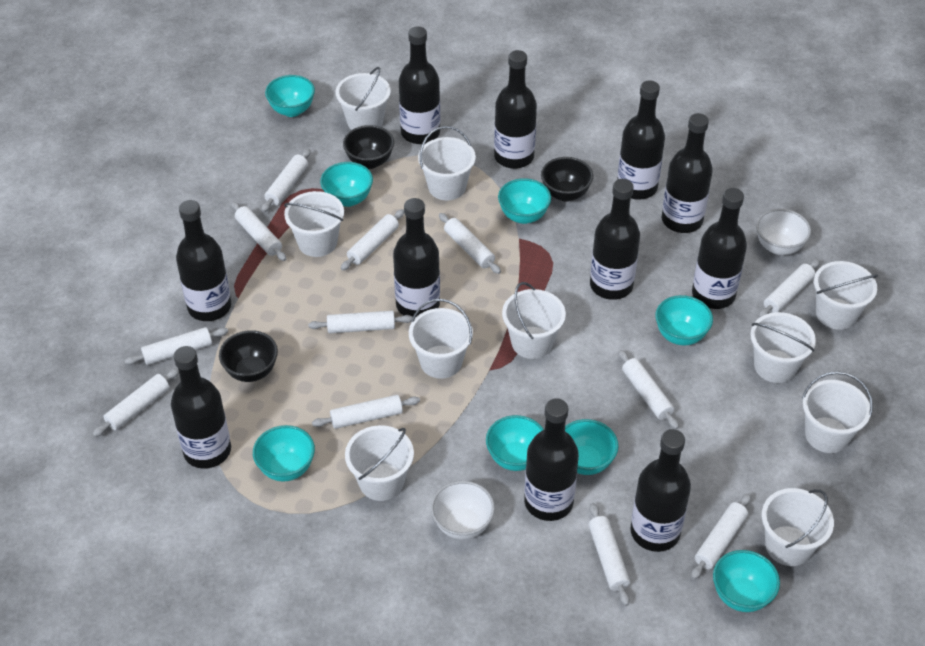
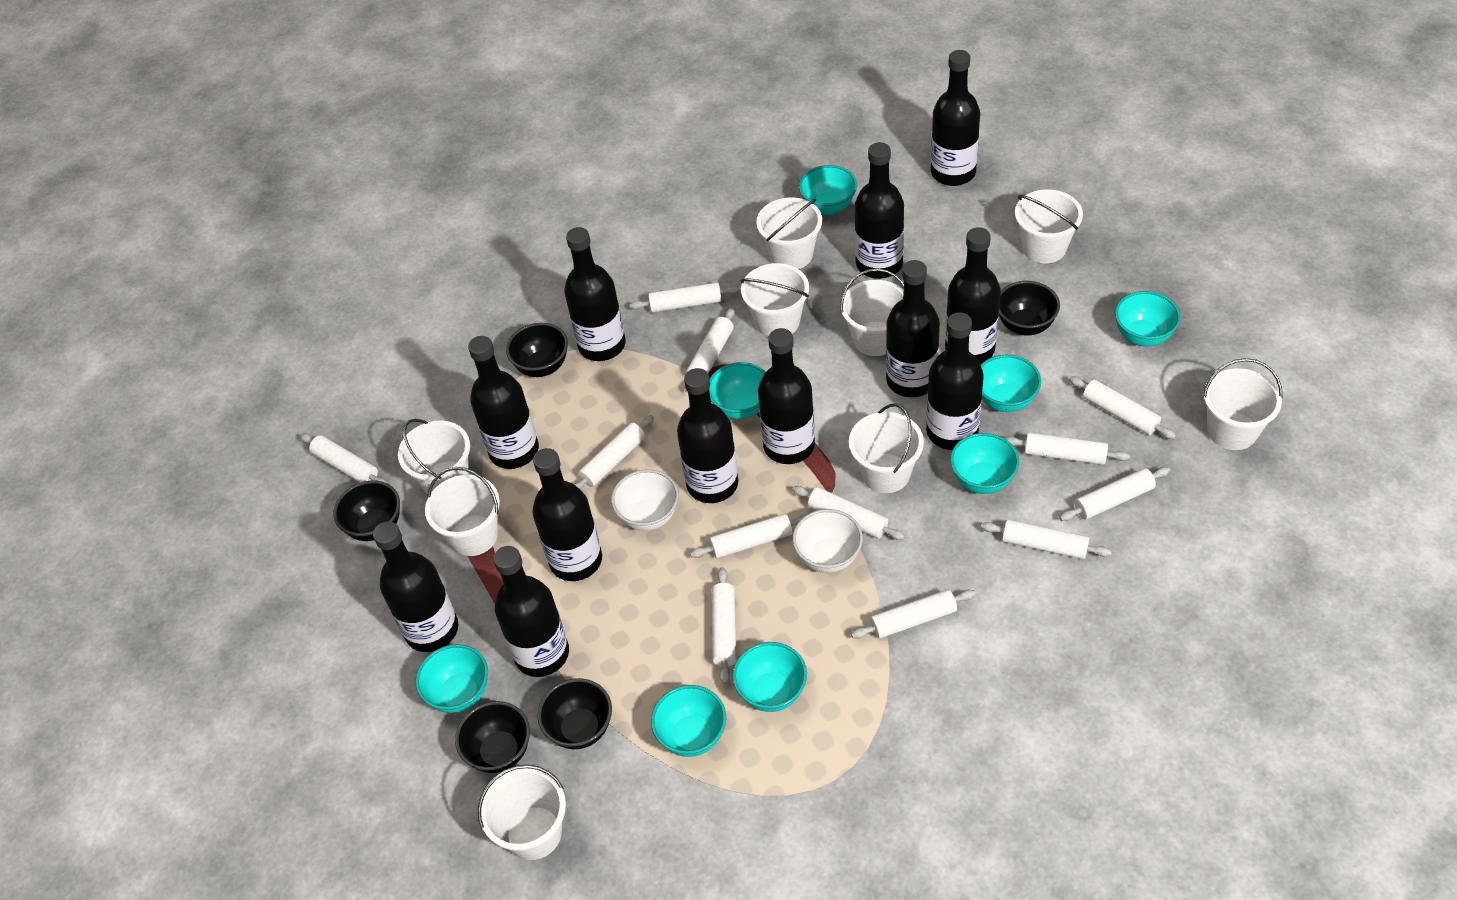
black bottle: 11 -> 12
black bowl: 3 -> 5
white bucket: 10 -> 9

